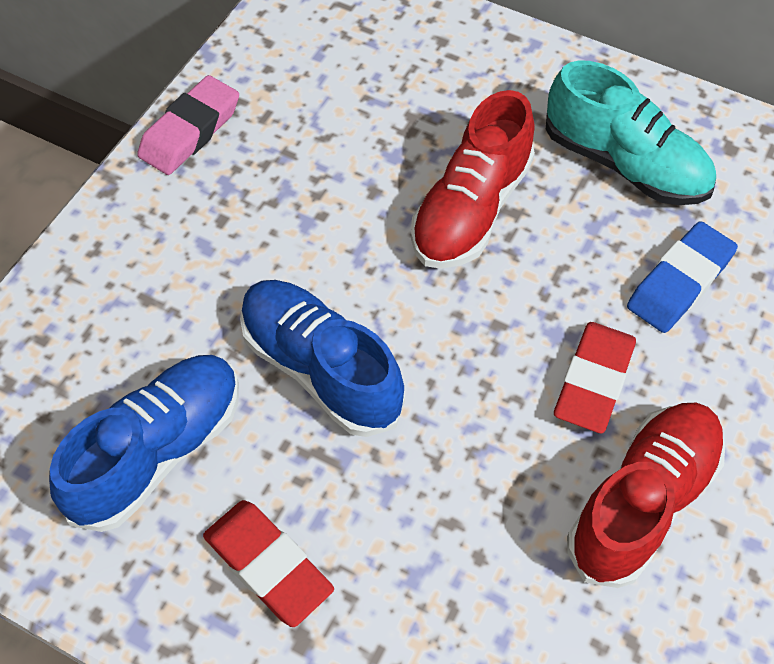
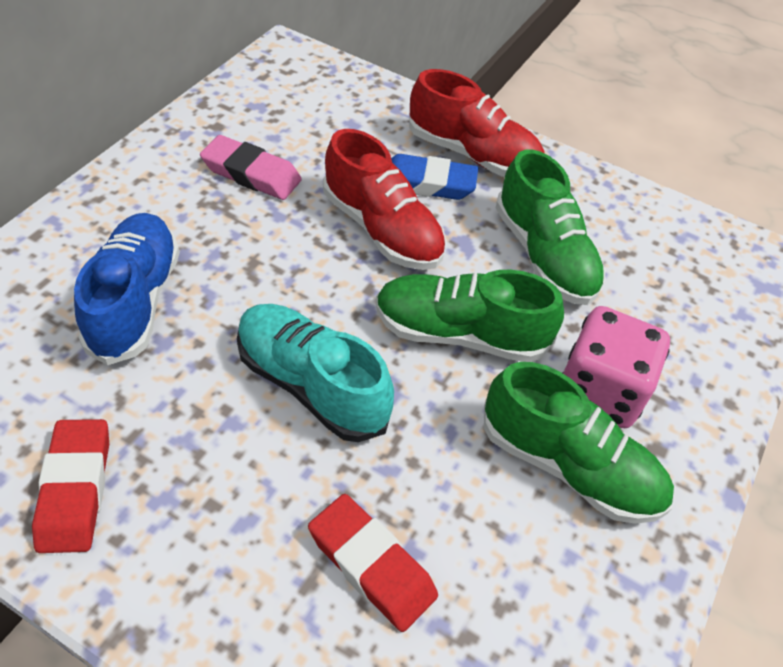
blue shoe: 2 -> 1
green shoe: 0 -> 3
pink dice: 0 -> 1

